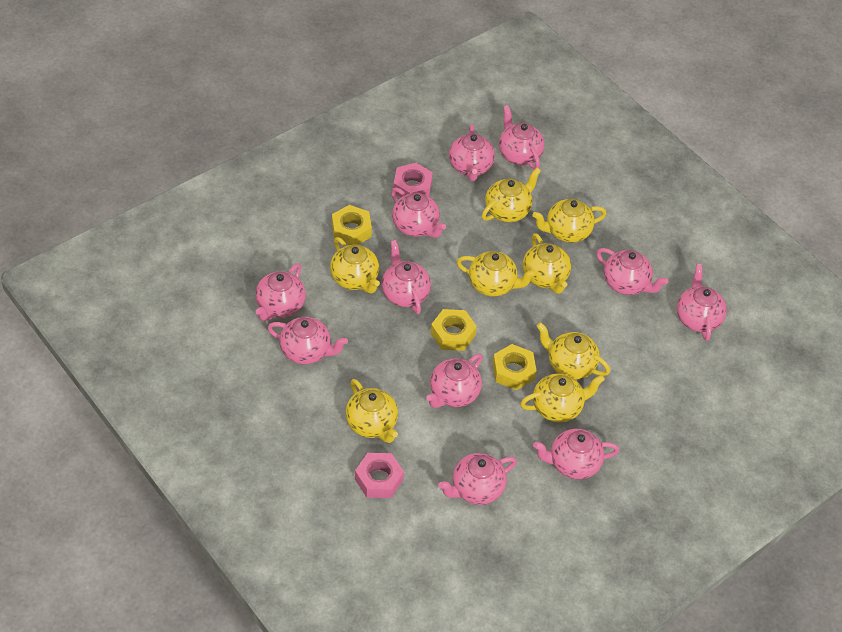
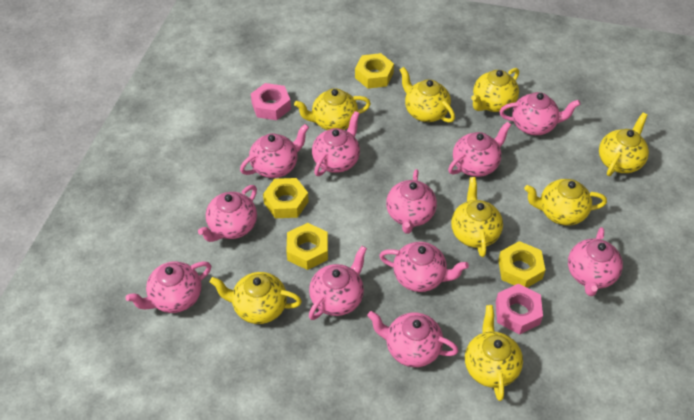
yellow nut: 3 -> 4

